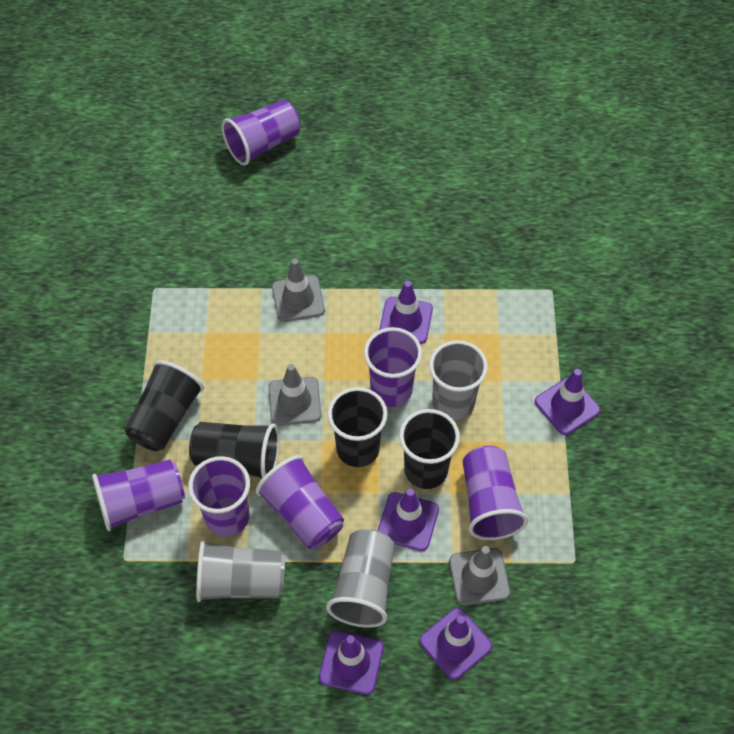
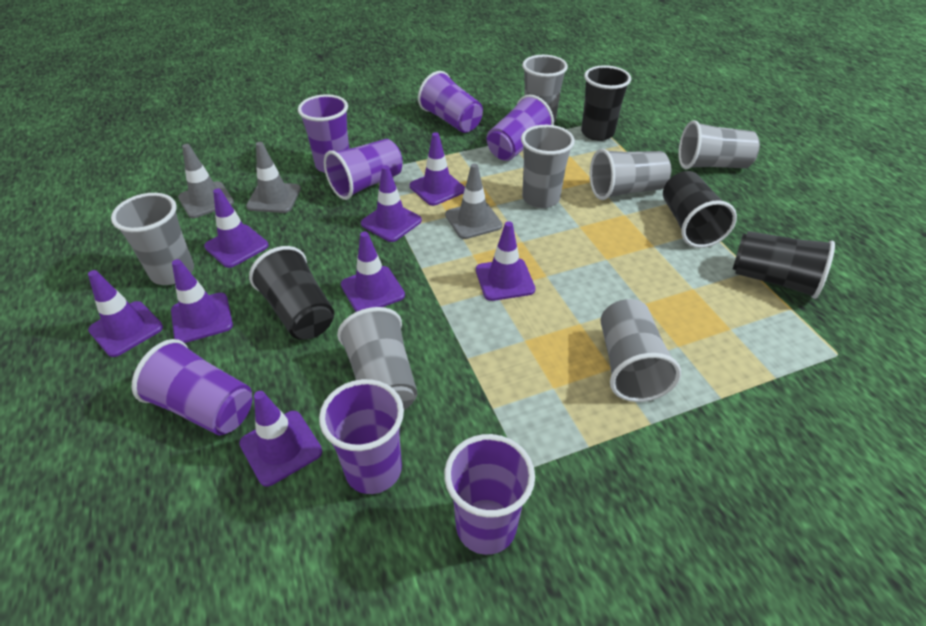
grey cup: 3 -> 7
purple cup: 6 -> 7
purple traffic cone: 5 -> 8

